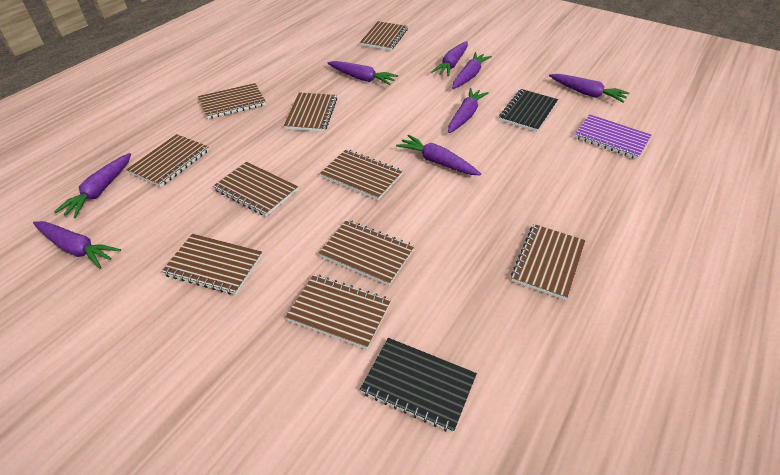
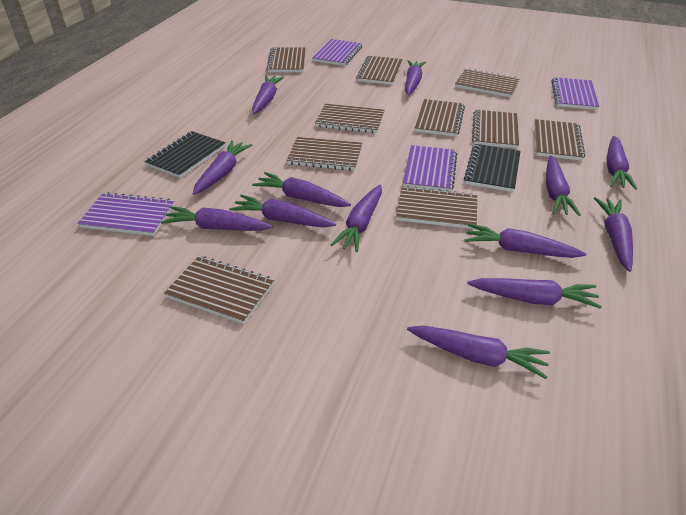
purple carrot: 8 -> 13
purple notebook: 1 -> 4

